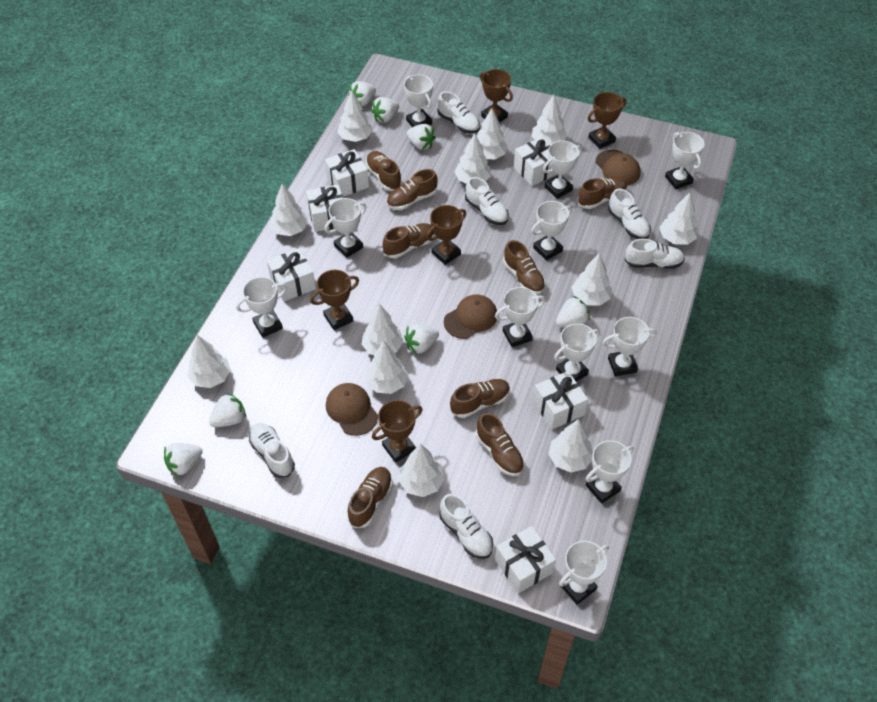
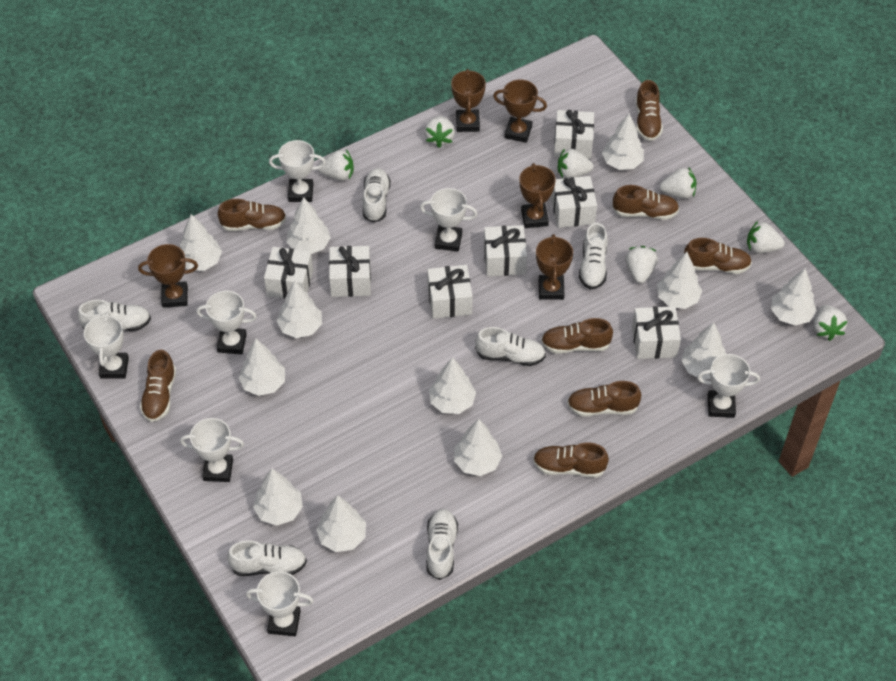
brown cap: 3 -> 0
white gift: 6 -> 7
white trophy: 11 -> 7

